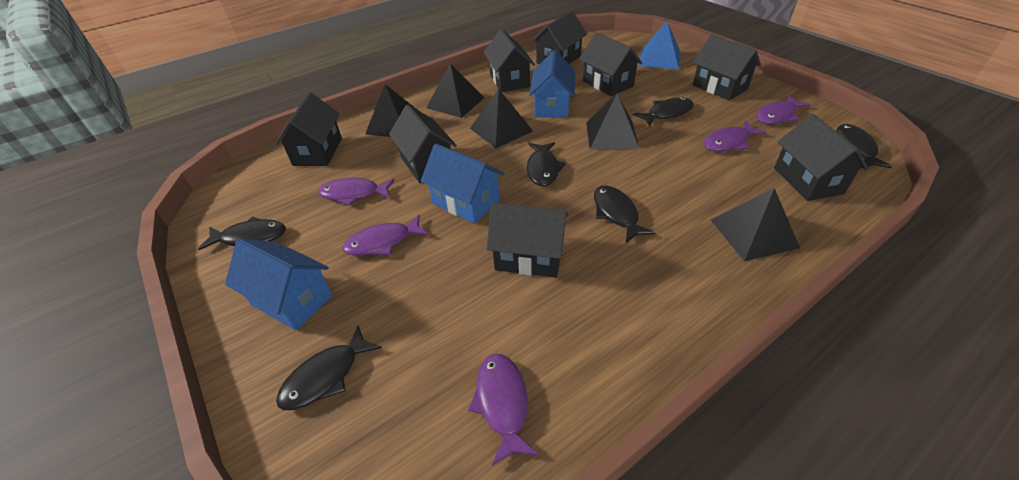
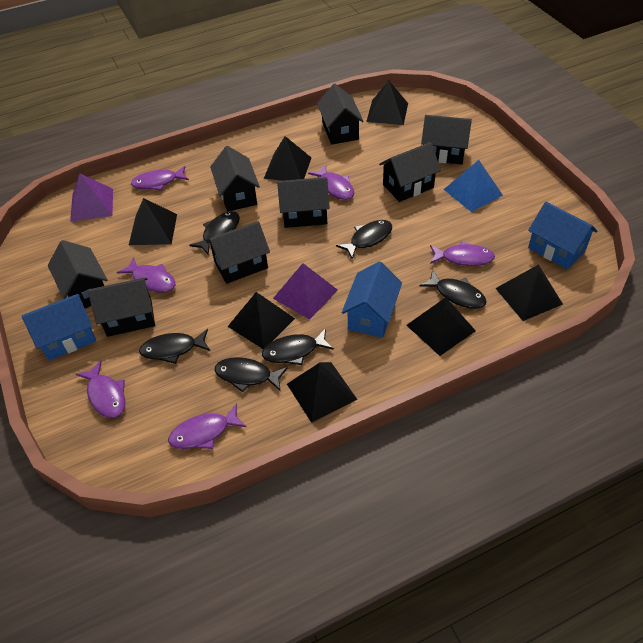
black pyramid: 5 -> 7
purple fish: 5 -> 6
purple pyramid: 0 -> 2

